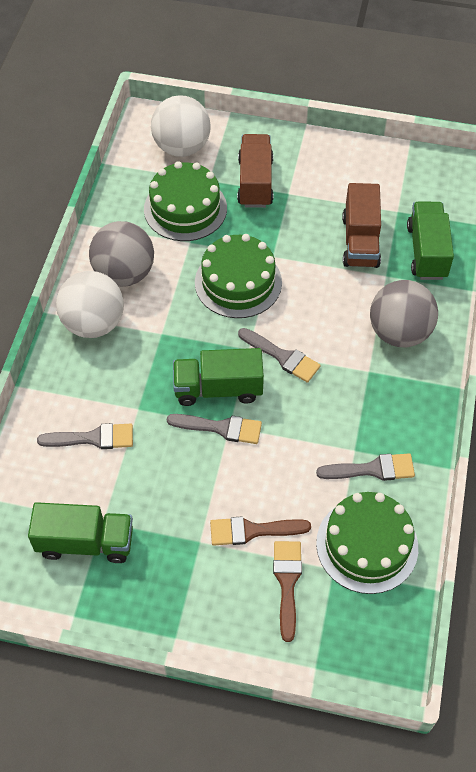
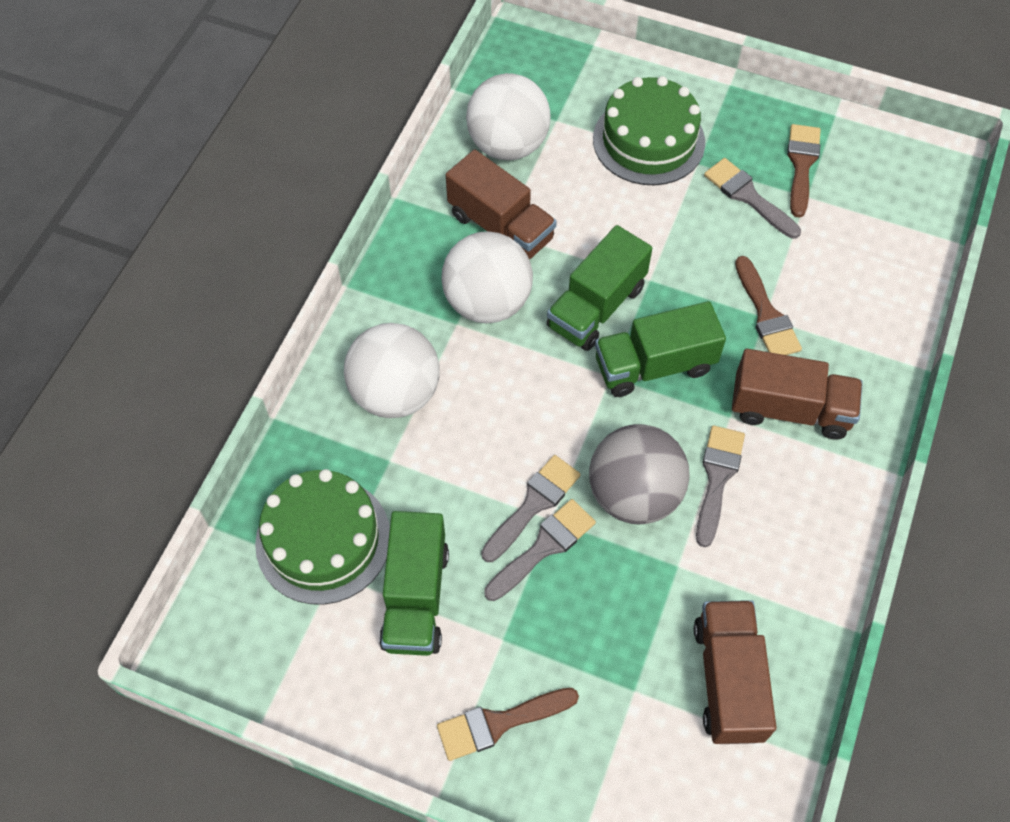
brown brush: 2 -> 3
brown truck: 2 -> 3
green cake: 3 -> 2
grey ball: 2 -> 1
white ball: 2 -> 3

